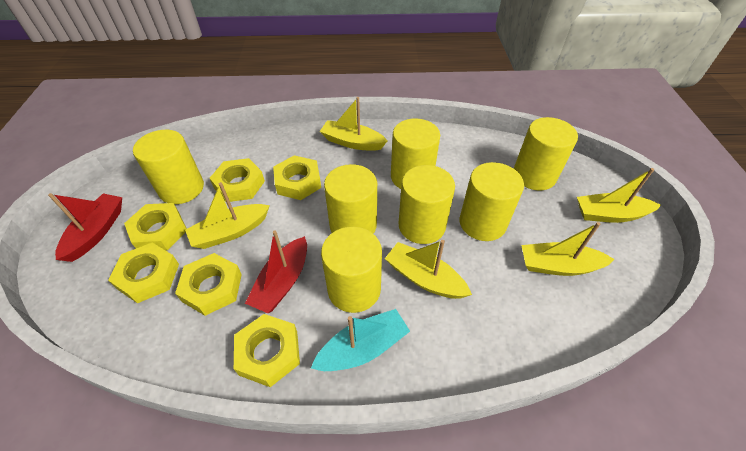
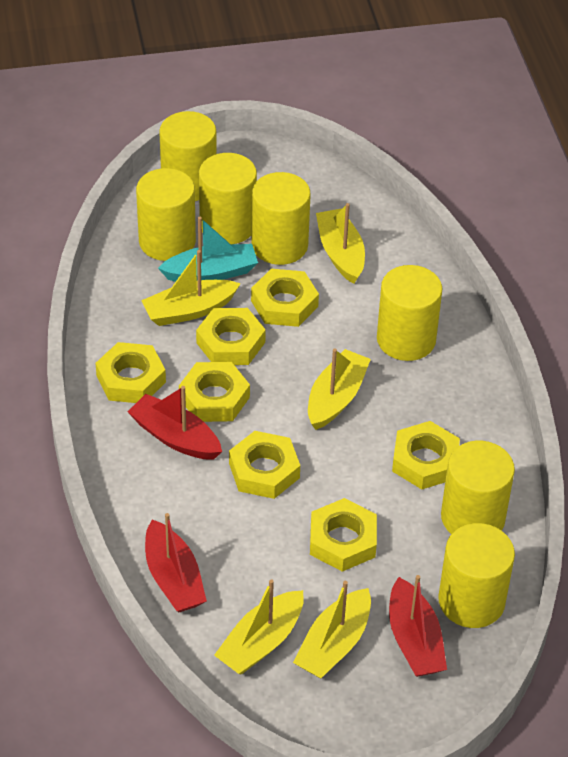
red boat: 2 -> 3
yellow nut: 6 -> 7

